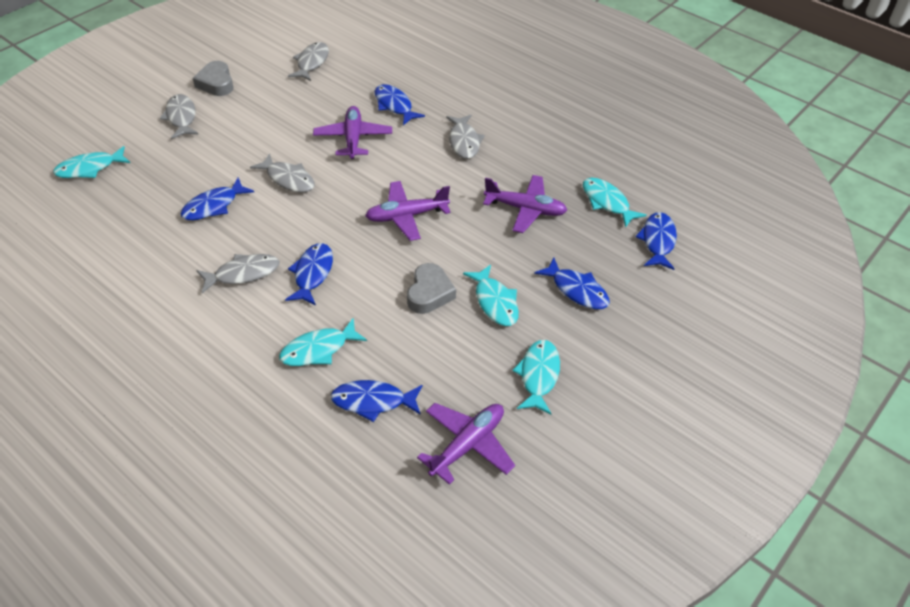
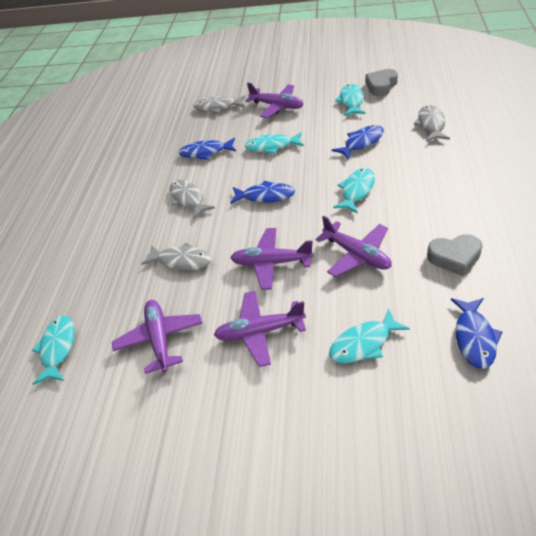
blue fish: 6 -> 4
grey fish: 5 -> 4
purple plane: 4 -> 5

